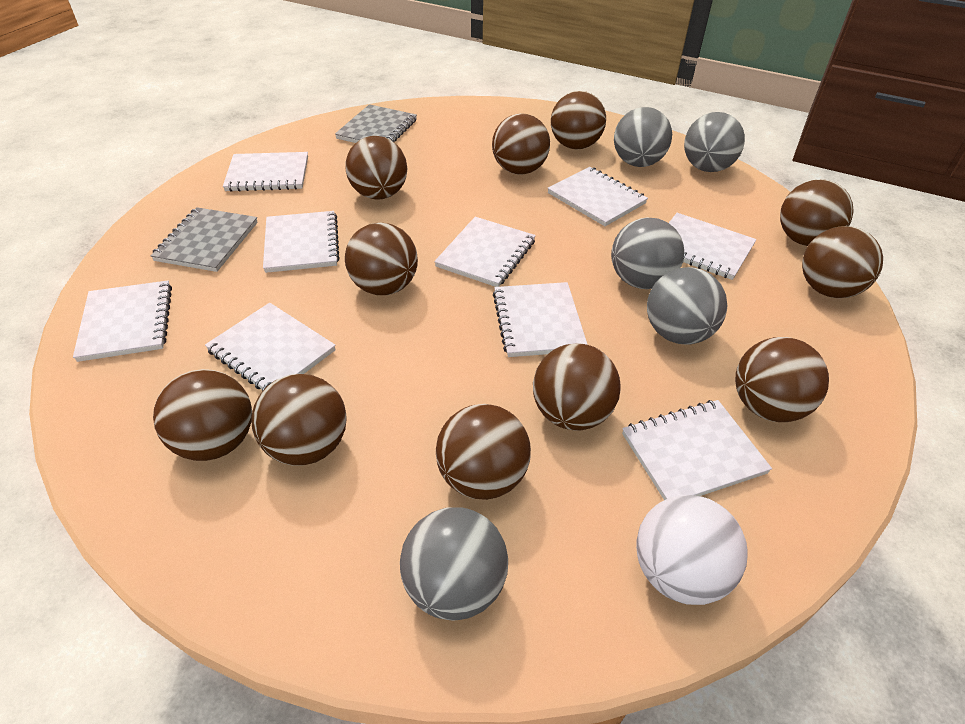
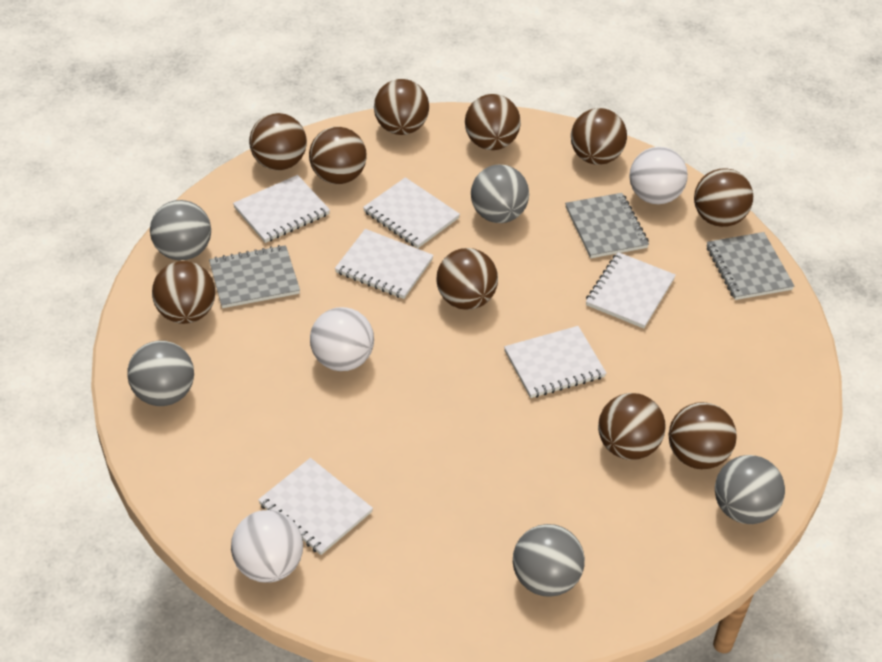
brown ball: 11 -> 10
grey notebook: 2 -> 3
white ball: 1 -> 3
white notebook: 9 -> 6

